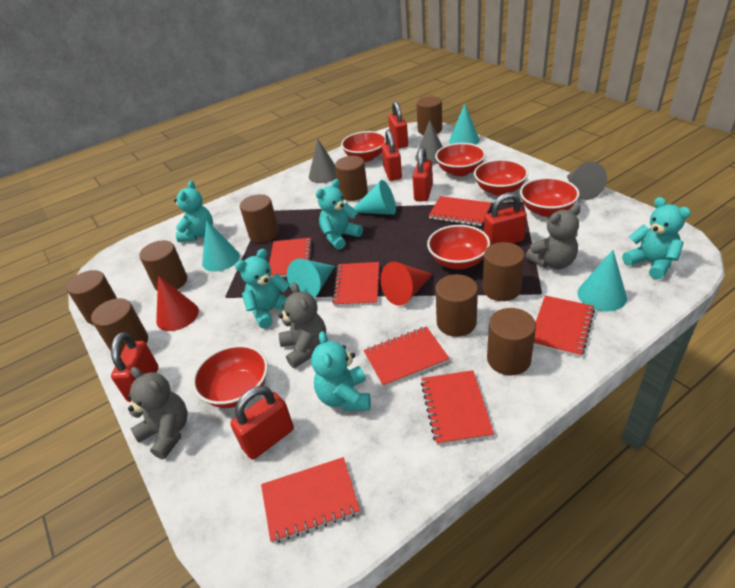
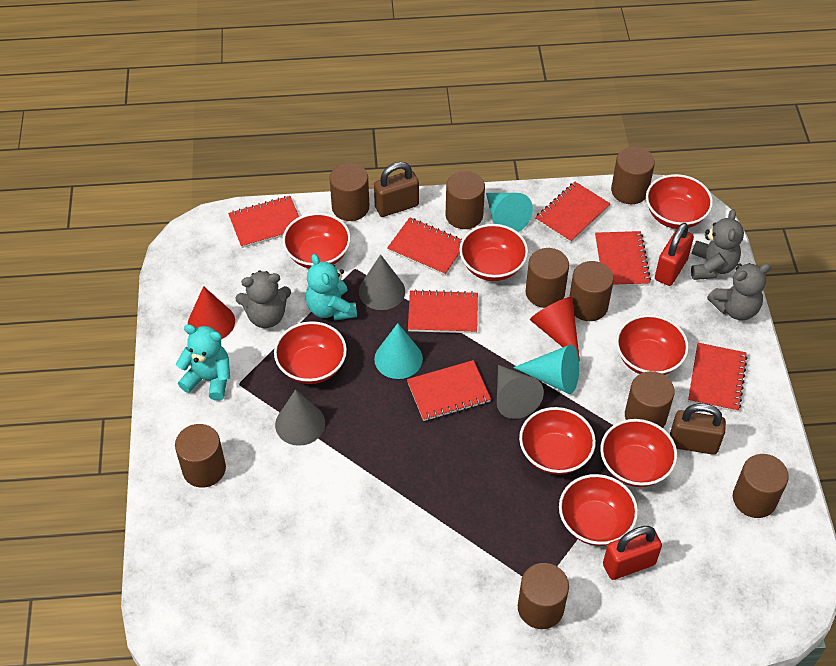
brown padlock: 0 -> 2
red bowl: 6 -> 8
red padlock: 6 -> 2
turquoise cone: 5 -> 3
turquoise teddy bear: 5 -> 2

